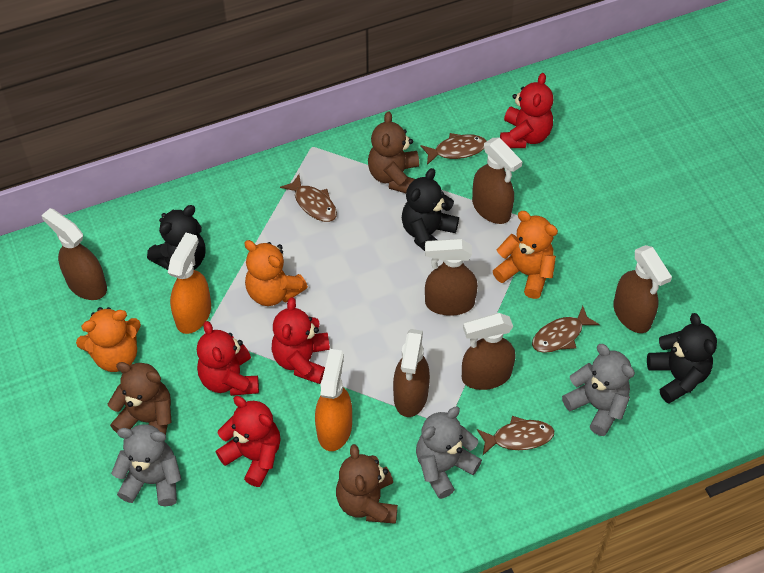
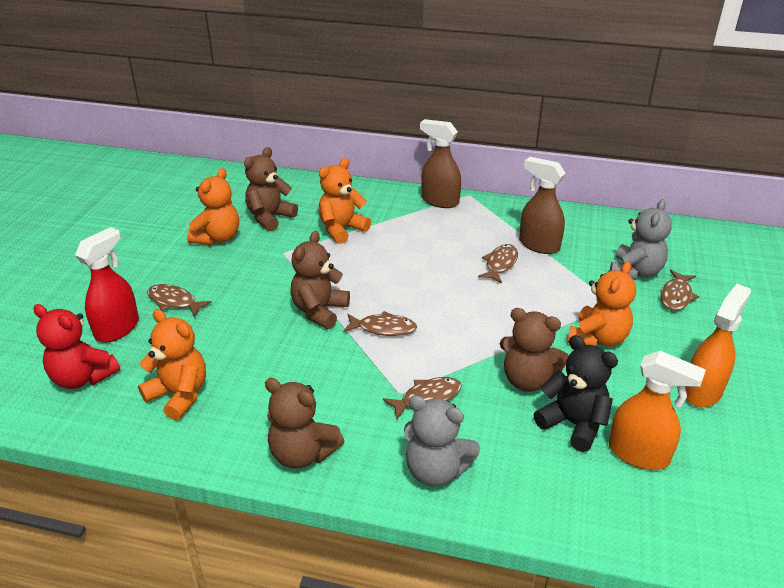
black teddy bear: 3 -> 1
brown fish: 4 -> 5
brown spray bottle: 6 -> 2
brown teddy bear: 3 -> 4
grey teddy bear: 3 -> 2
orange teddy bear: 3 -> 4
red spray bottle: 0 -> 1
red teddy bear: 4 -> 1

